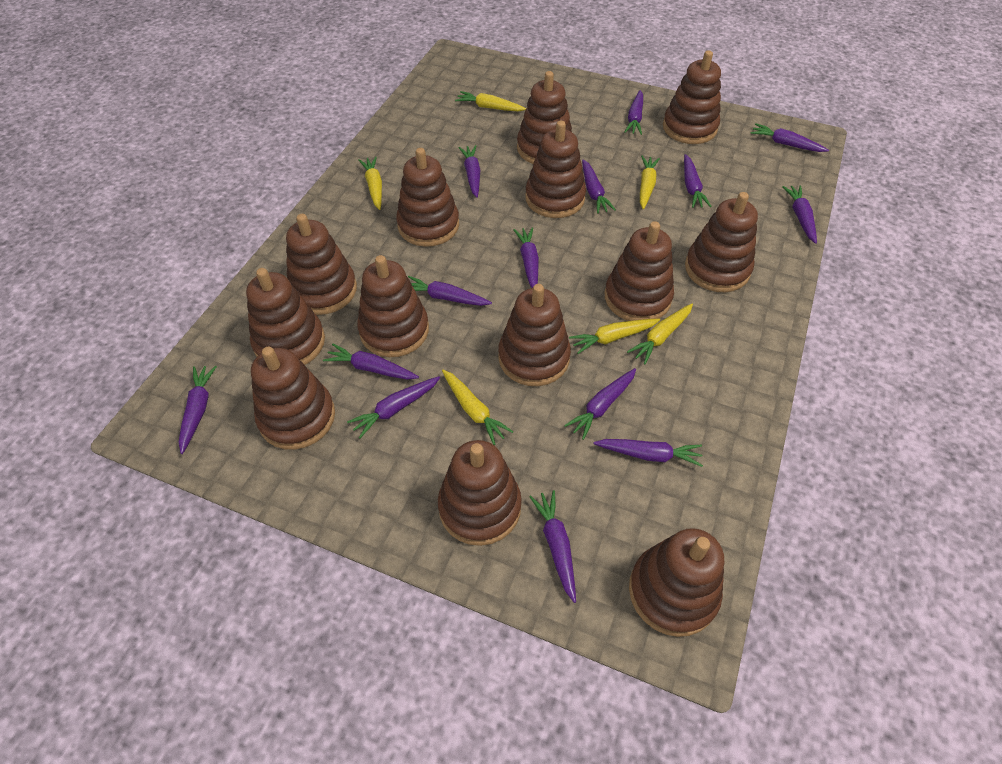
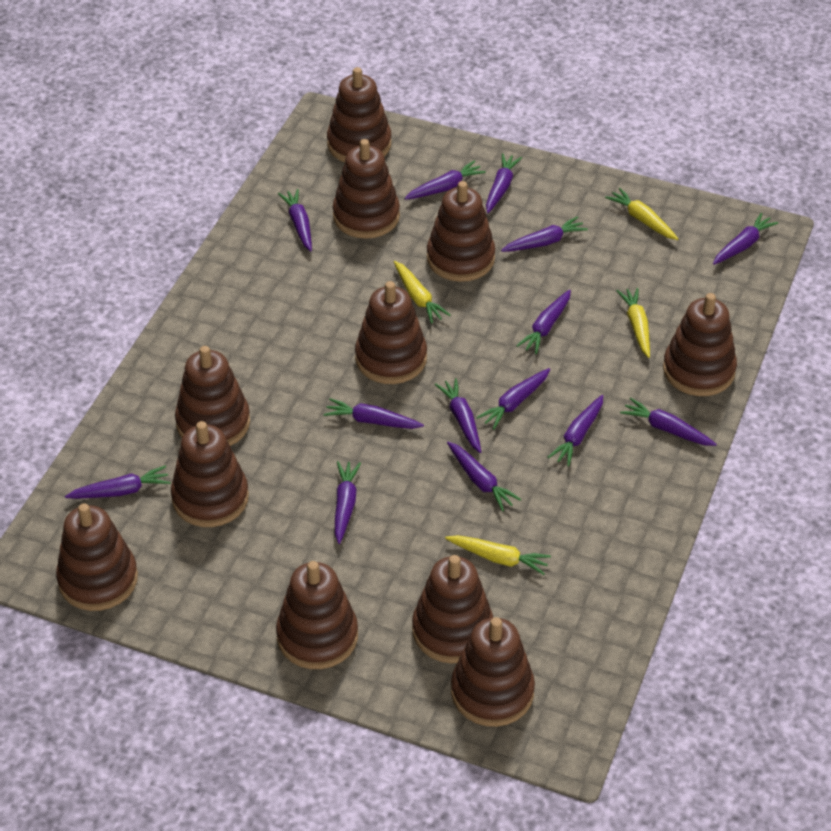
brown stacking toy: 13 -> 11
yellow carrot: 6 -> 4

